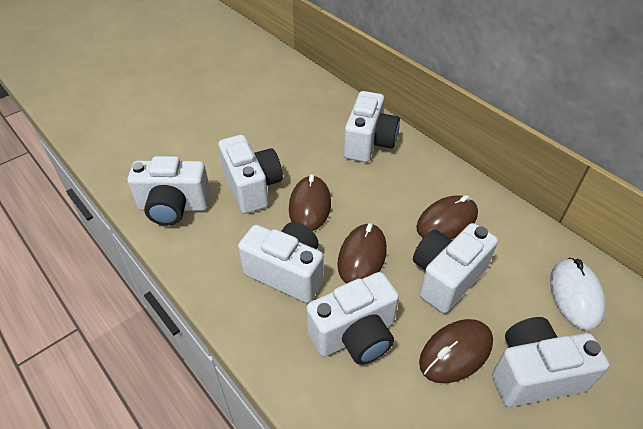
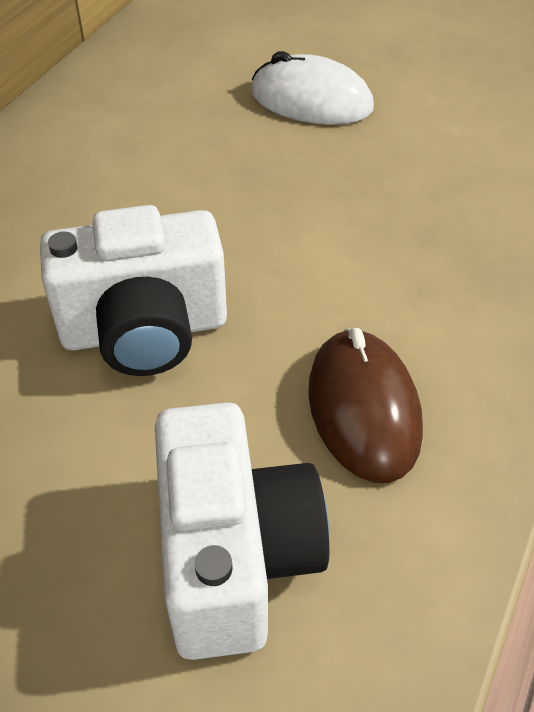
brown mouse: 4 -> 1
white camera: 7 -> 2

